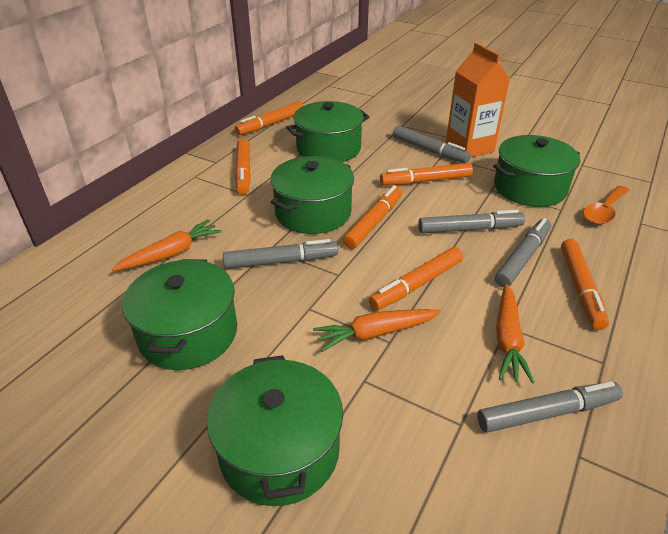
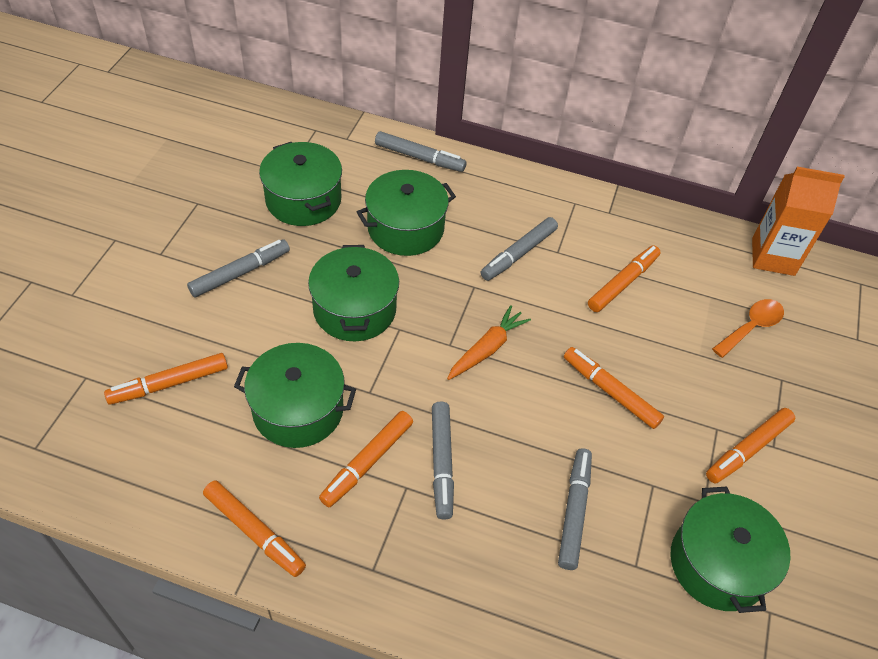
orange carrot: 3 -> 1

